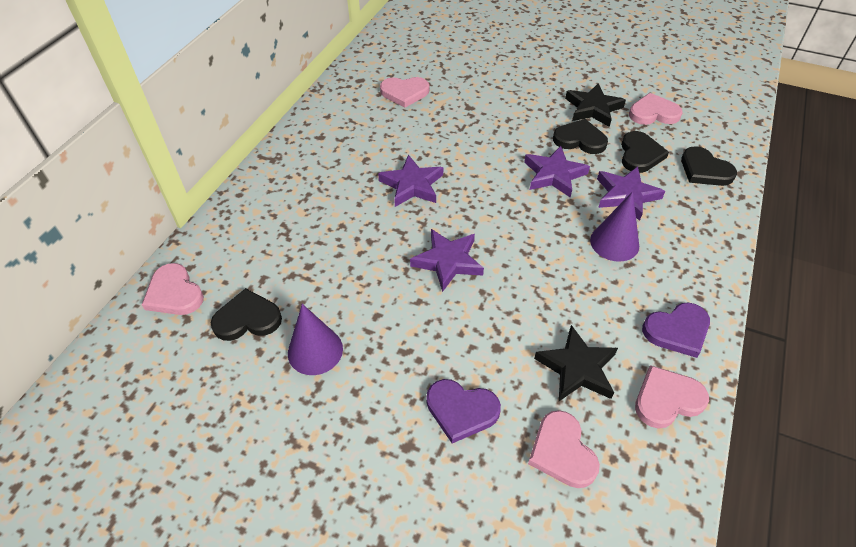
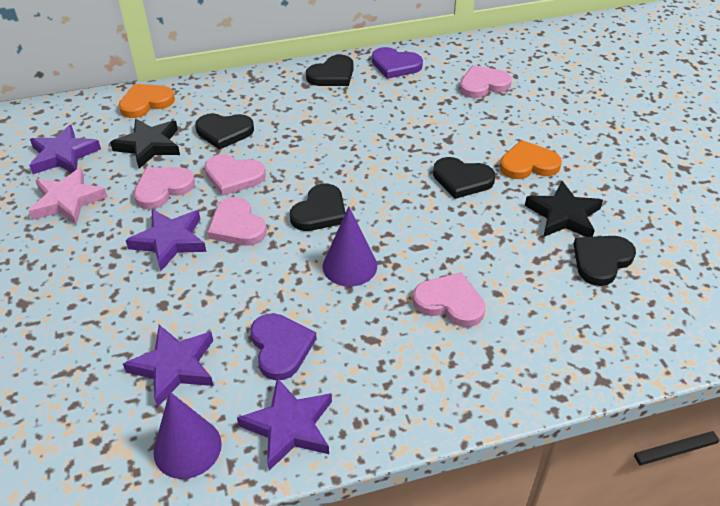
black heart: 4 -> 5
orange heart: 0 -> 2
pink star: 0 -> 1

